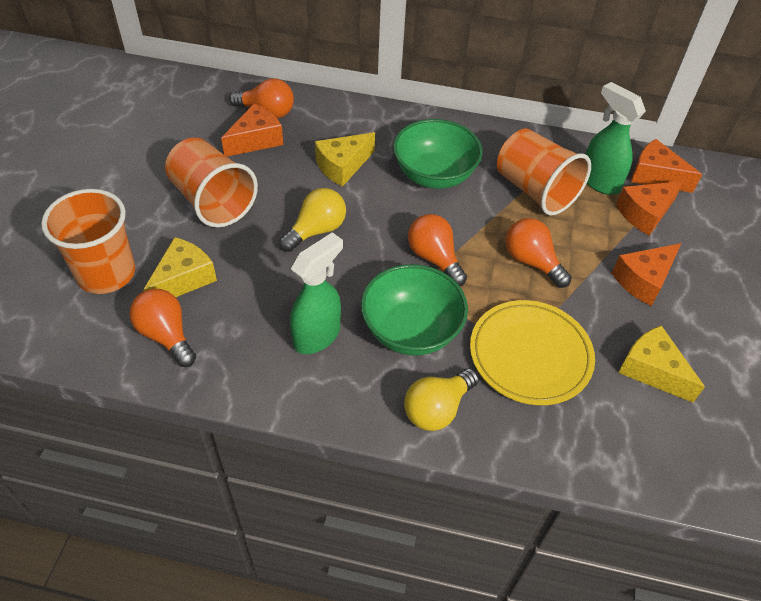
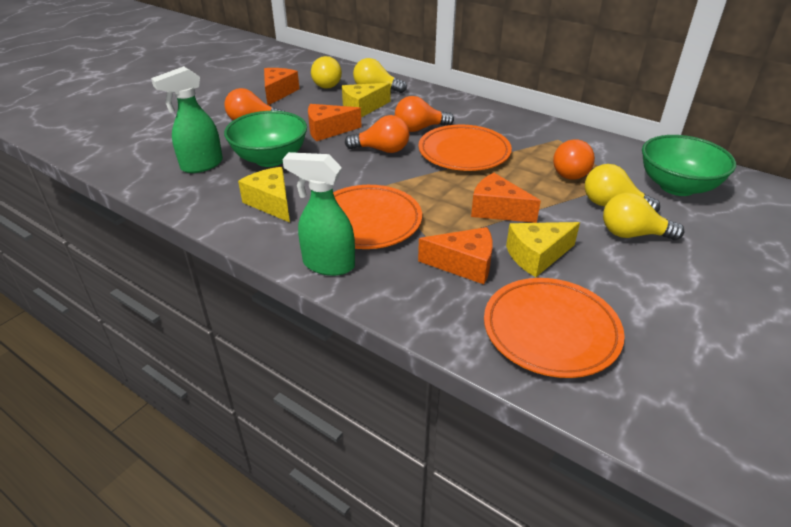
orange cup: 3 -> 0
orange plate: 0 -> 3
yellow light bulb: 2 -> 4
yellow plate: 1 -> 0

